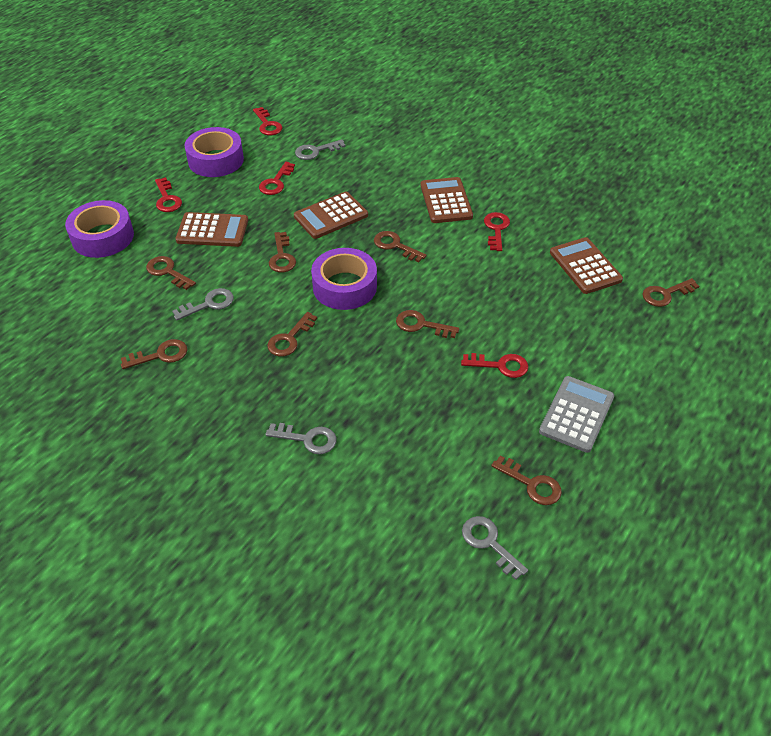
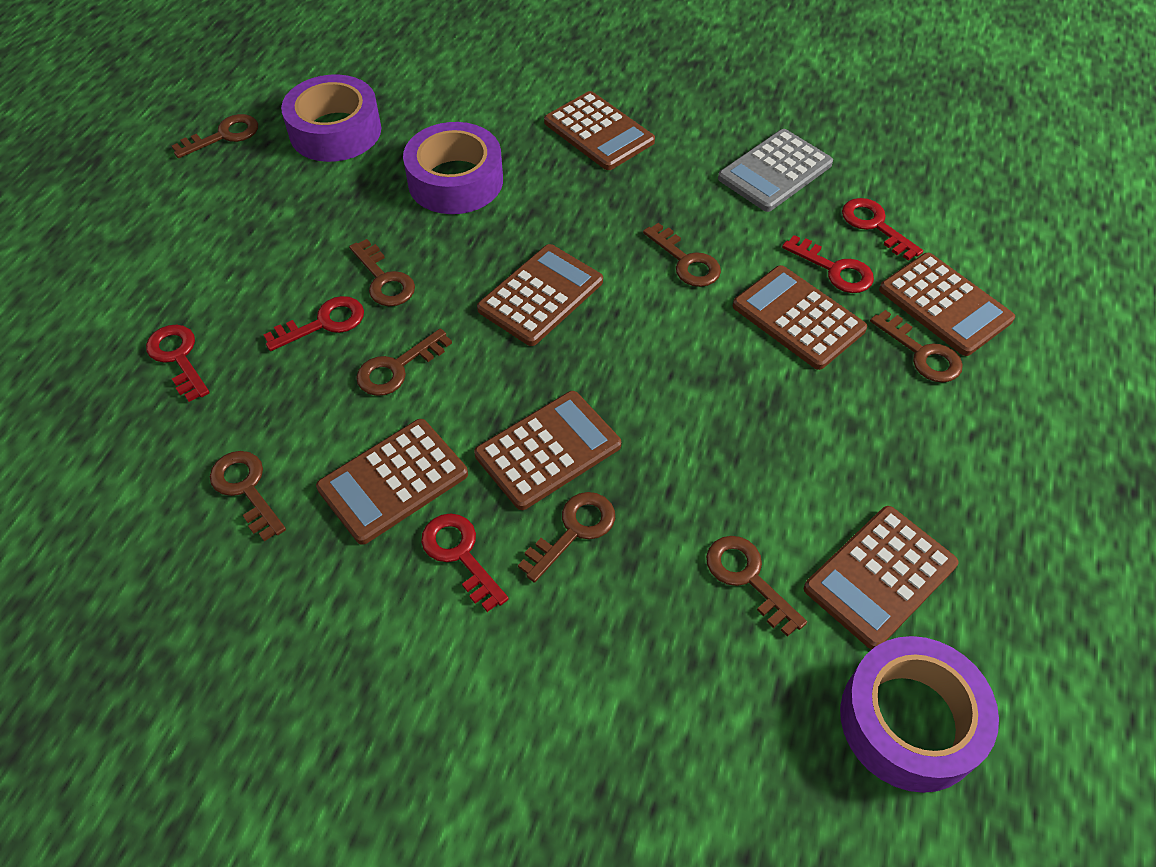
brown calculator: 4 -> 7
grey key: 4 -> 0

